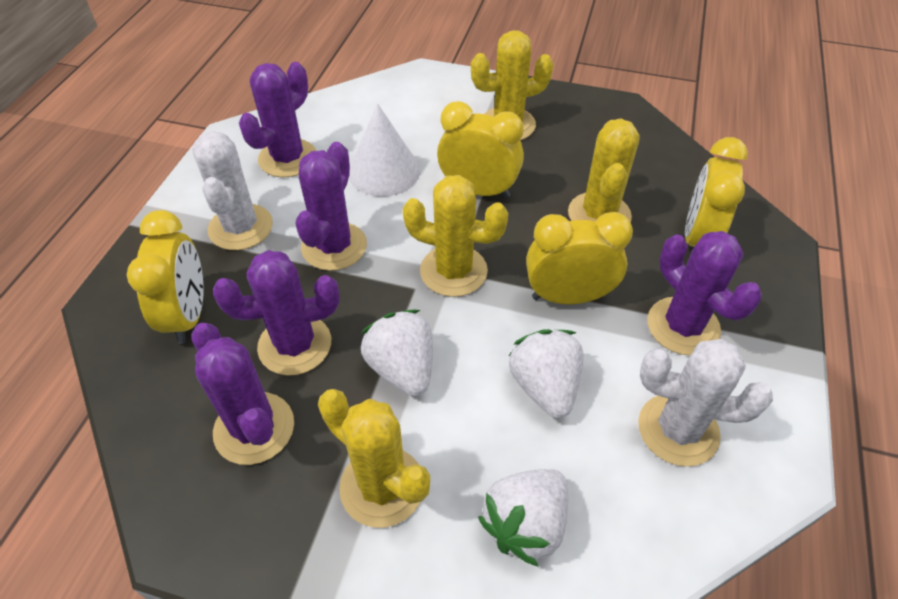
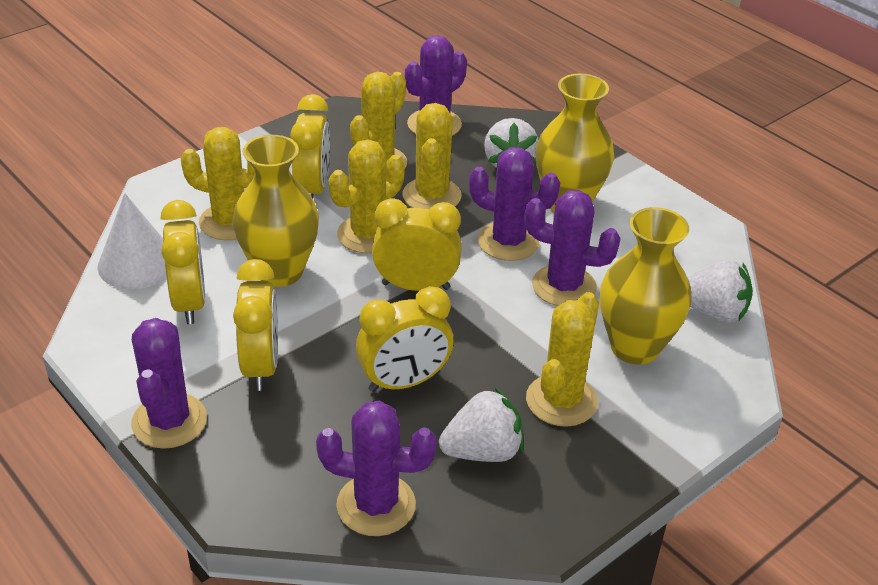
white cactus: 2 -> 0
yellow cactus: 4 -> 5
yellow clock: 4 -> 5
yellow vase: 0 -> 3

